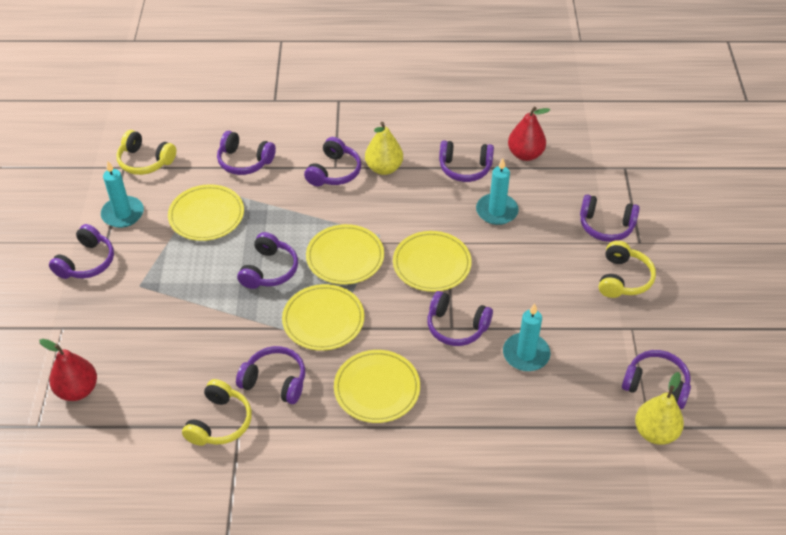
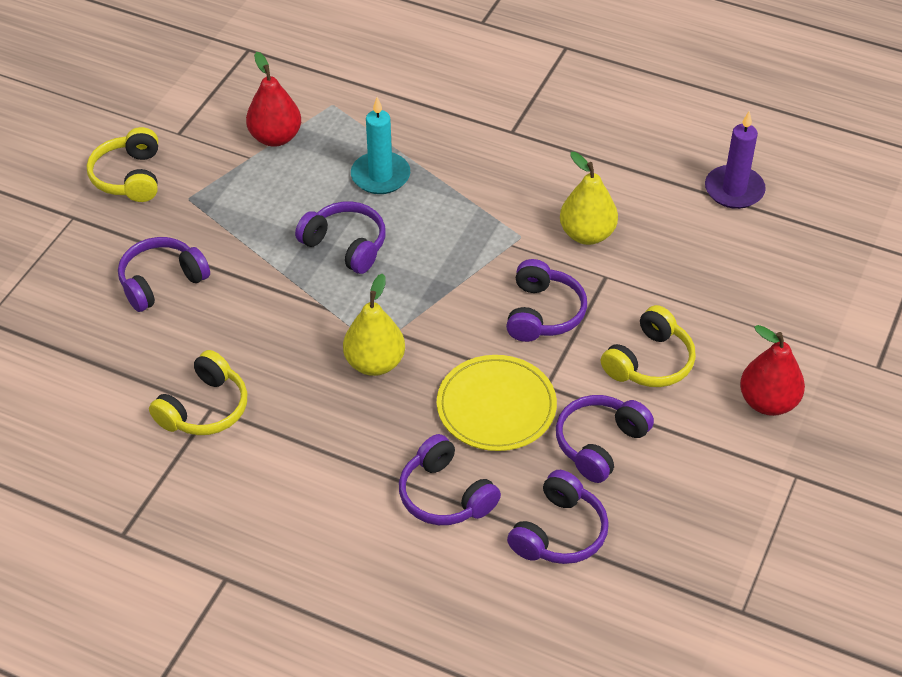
purple candle: 0 -> 1
purple headphones: 9 -> 6
turquoise candle: 3 -> 1
yellow plate: 5 -> 1

